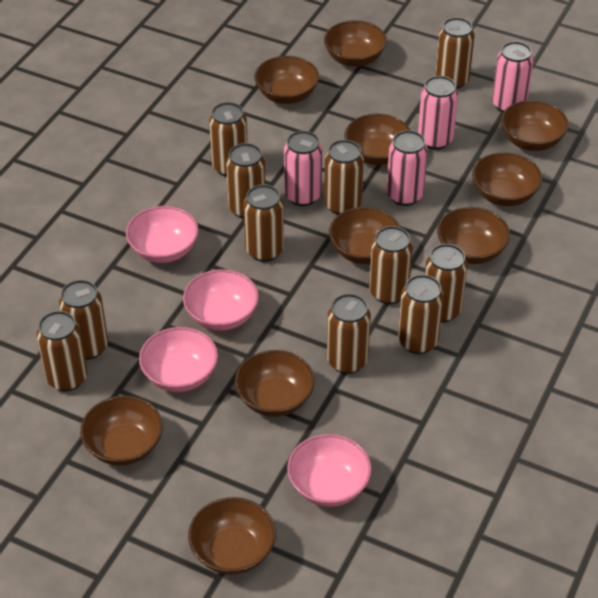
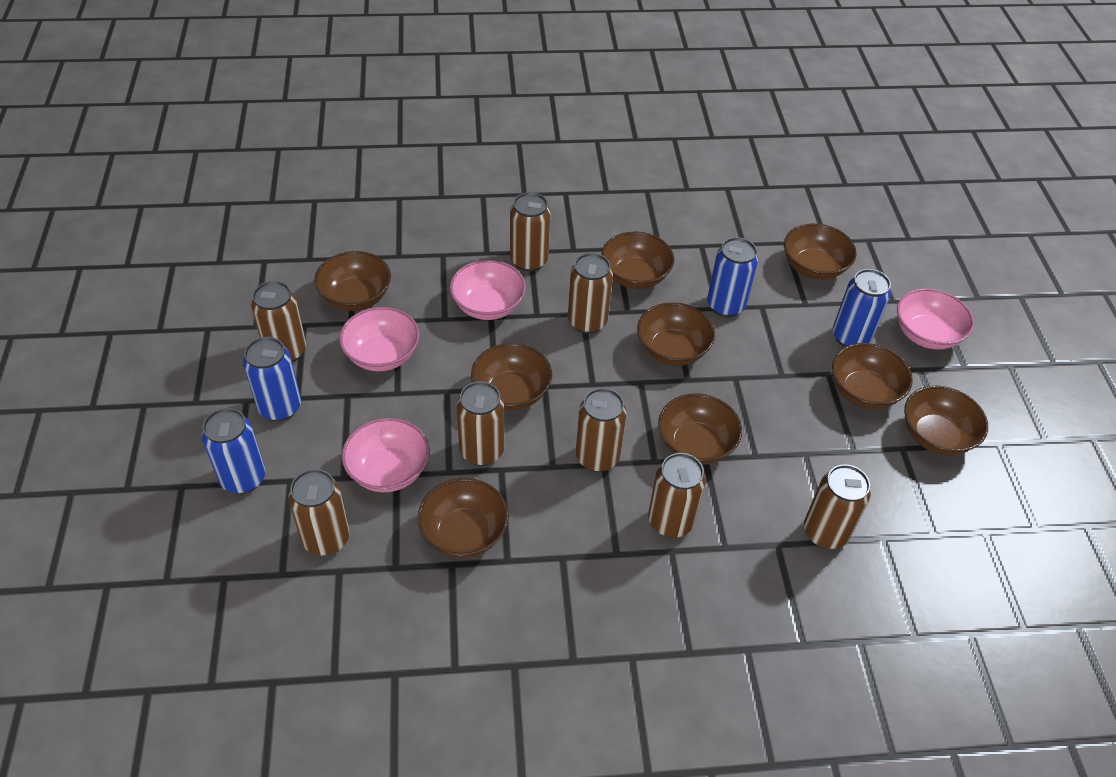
blue can: 0 -> 4
brown bowl: 10 -> 9
brown can: 11 -> 8
pink can: 4 -> 0

